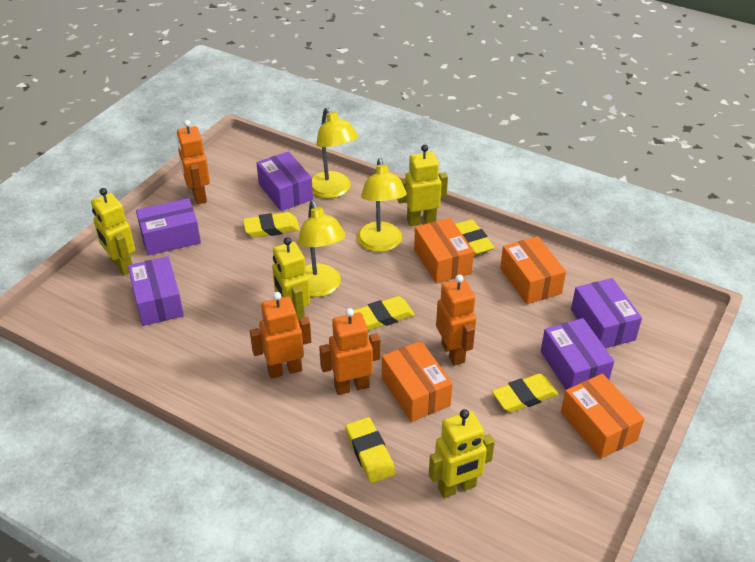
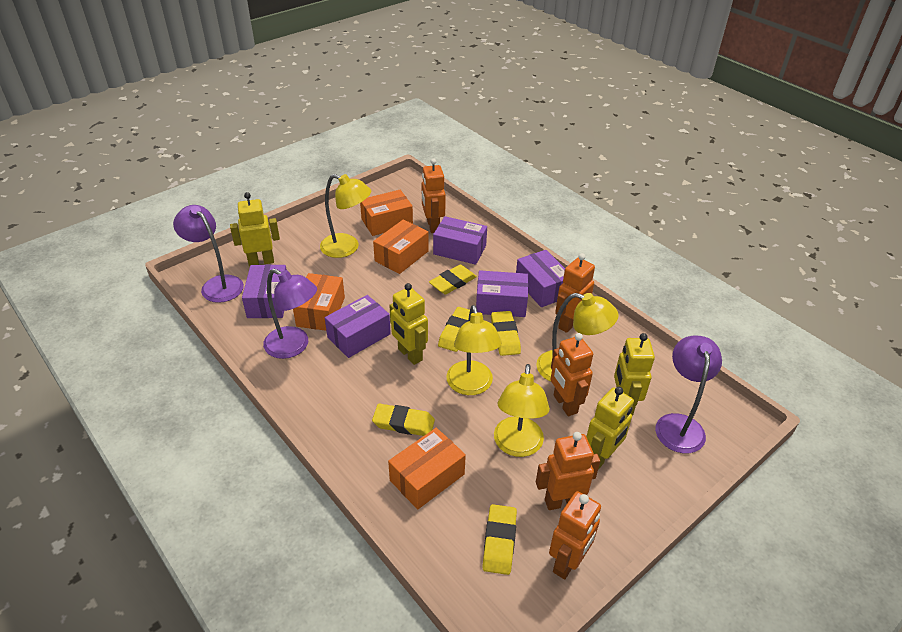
orange robot: 4 -> 5
purple lamp: 0 -> 3
yellow lamp: 3 -> 4

